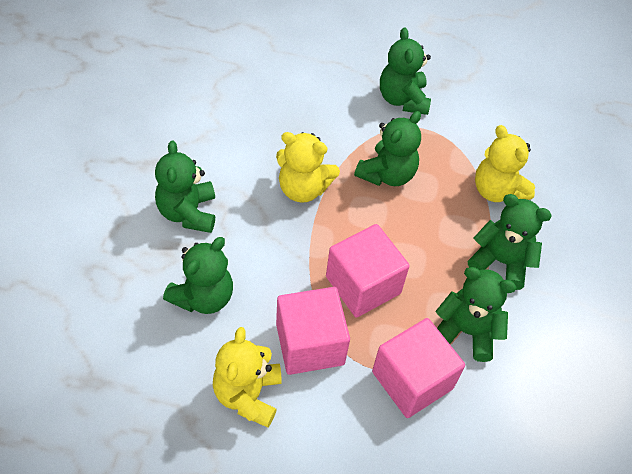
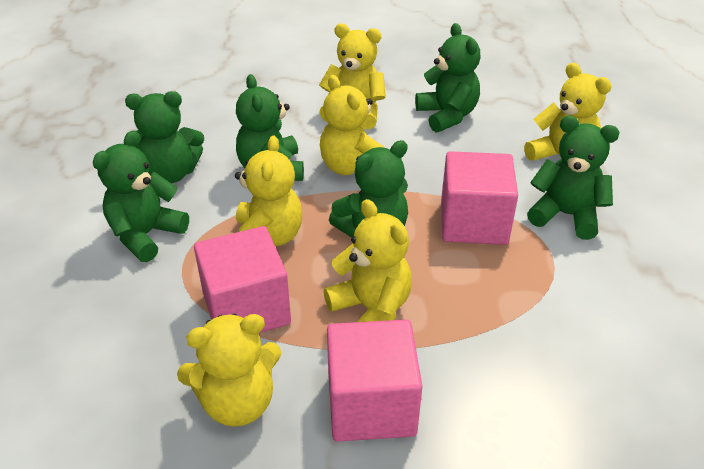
yellow teddy bear: 3 -> 6

